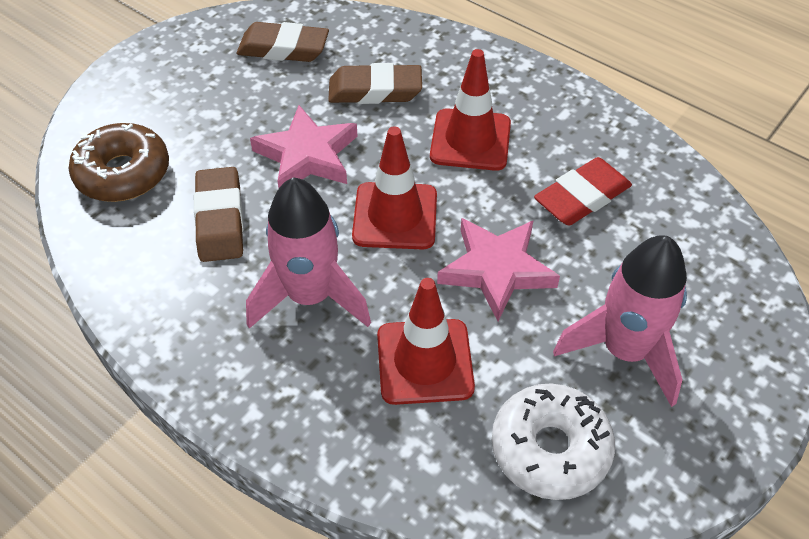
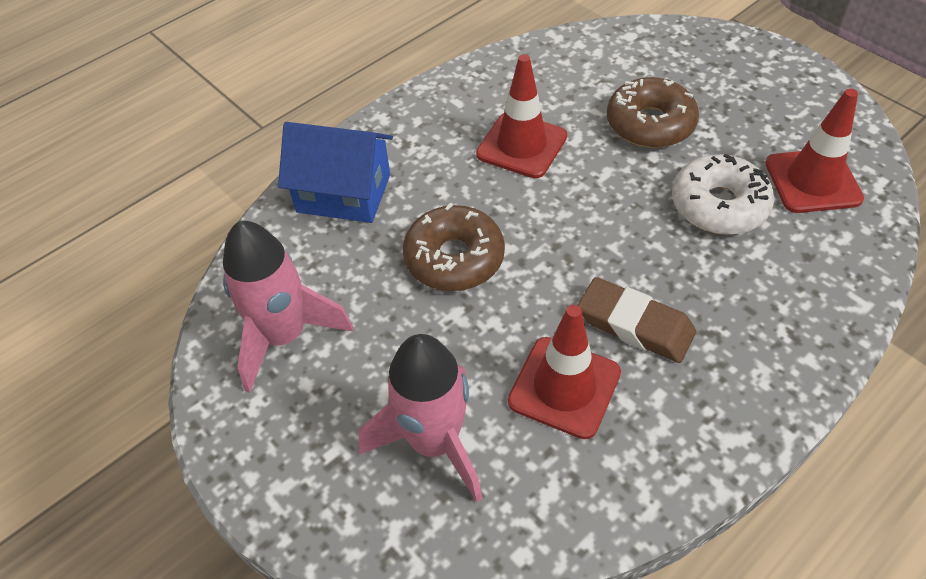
blue house: 0 -> 1
brown donut: 1 -> 2
brown eraser: 3 -> 1
pink star: 2 -> 0
red eraser: 1 -> 0

